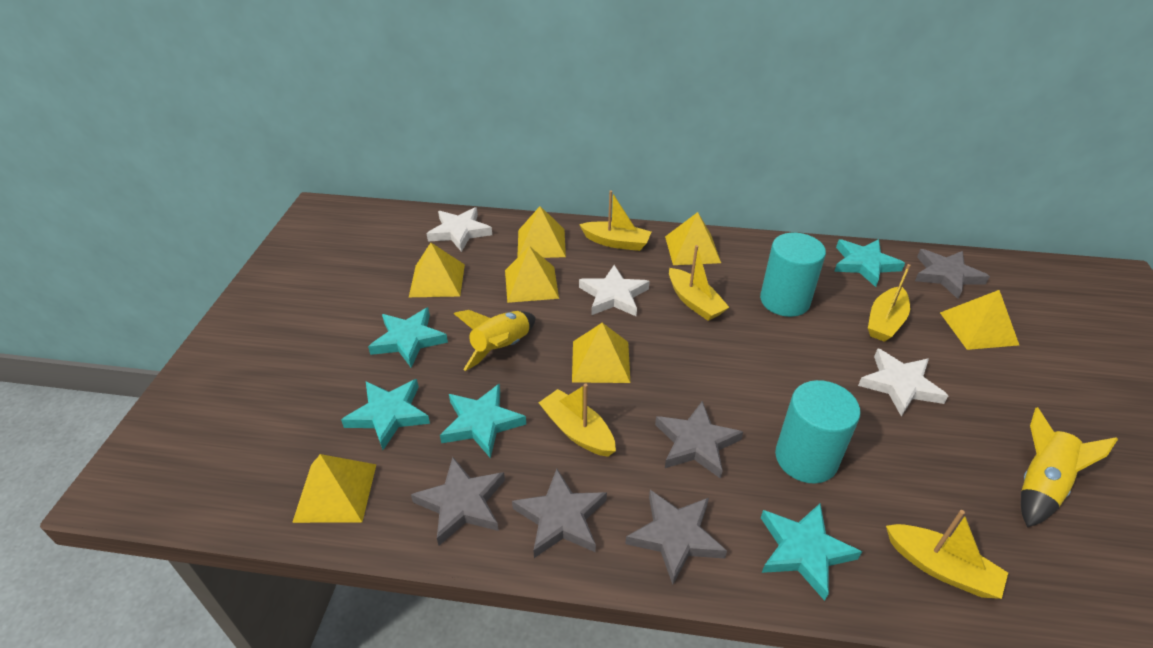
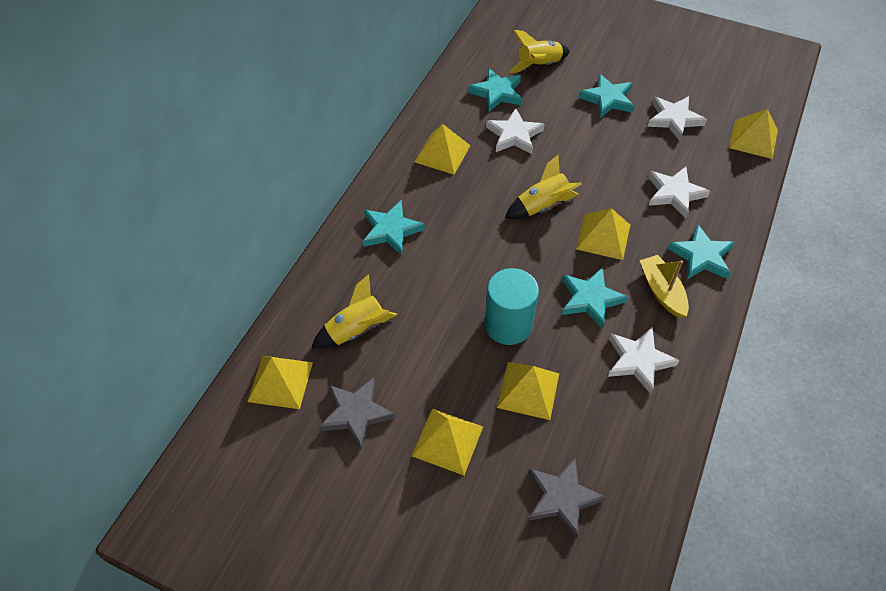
grey star: 5 -> 2
turquoise cylinder: 2 -> 1
white star: 3 -> 4
yellow boat: 5 -> 1
yellow pyramid: 7 -> 6
yellow rocket: 2 -> 3

